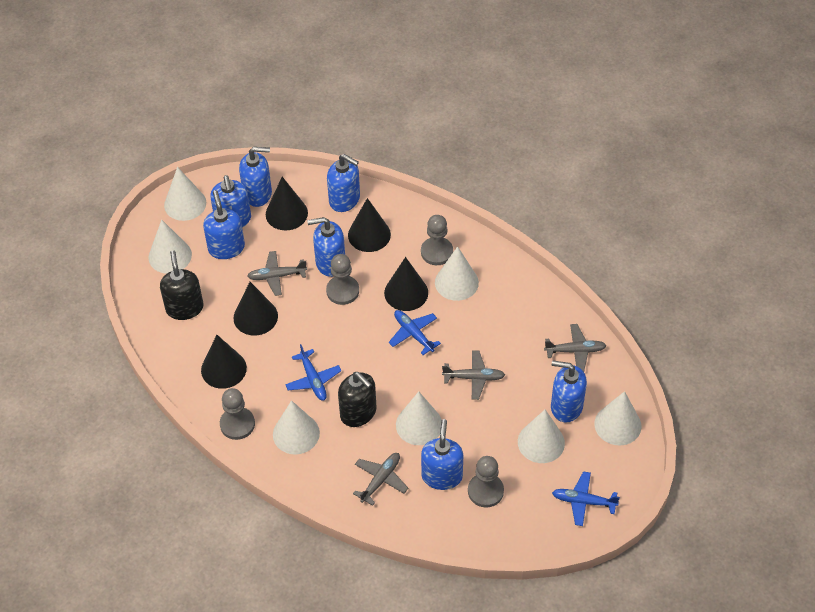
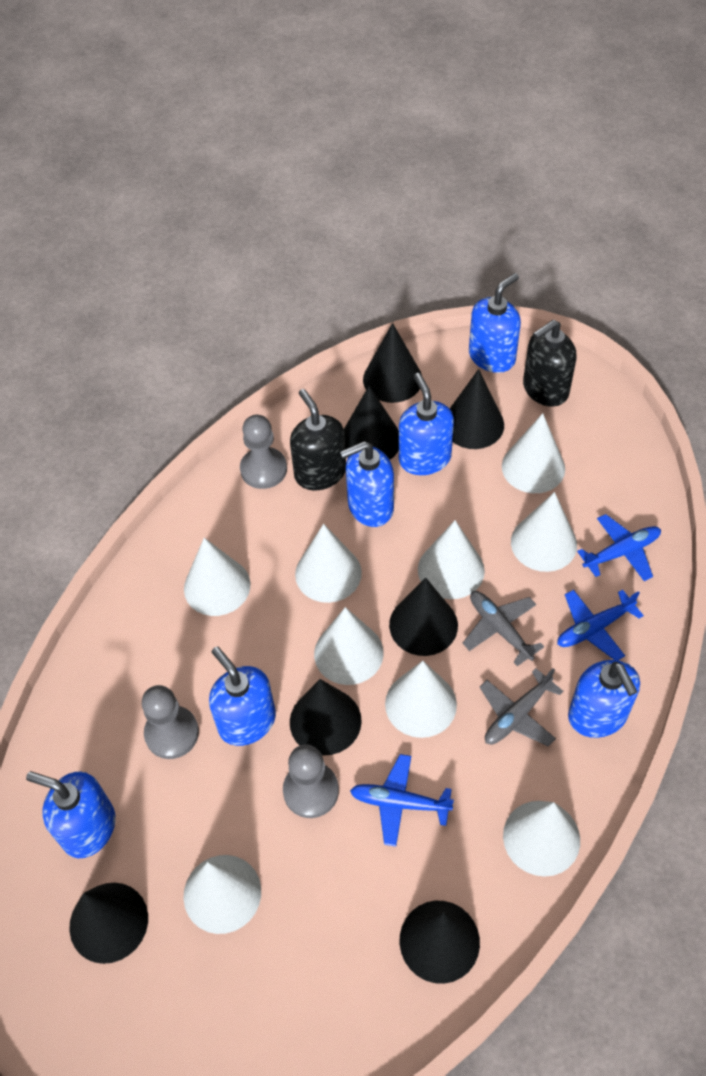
black cone: 5 -> 7
blue soap dispenser: 7 -> 6
grey pawn: 4 -> 3
grey plane: 4 -> 2
white cone: 7 -> 9

